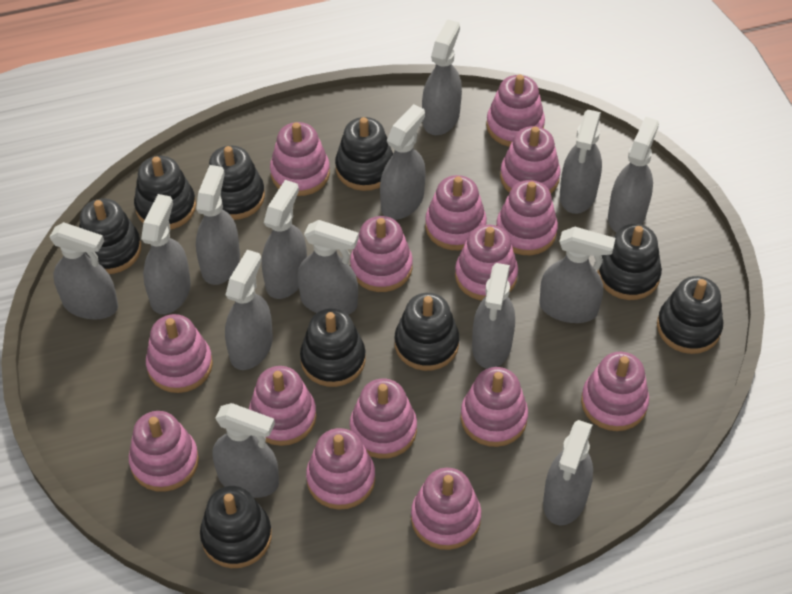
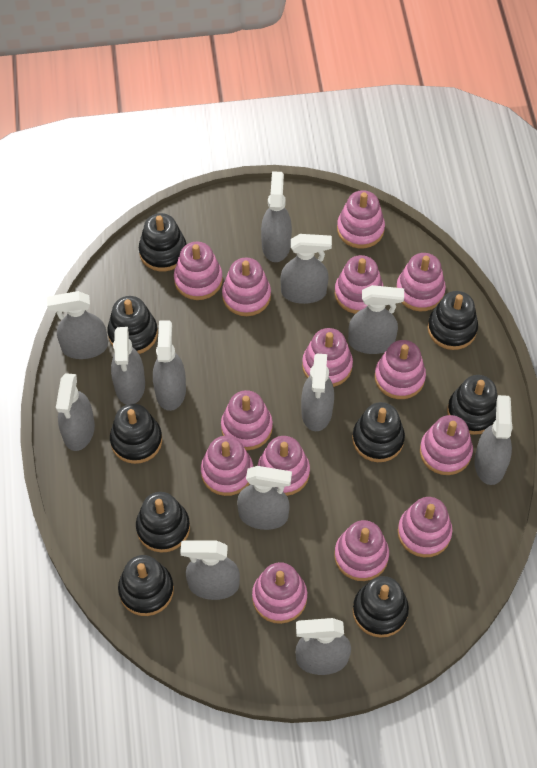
grey spray bottle: 14 -> 12
pink stacking toy: 15 -> 14

